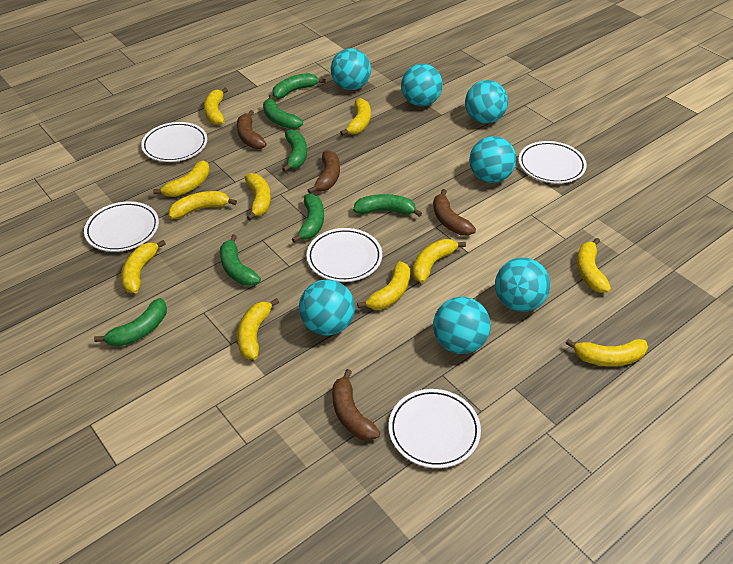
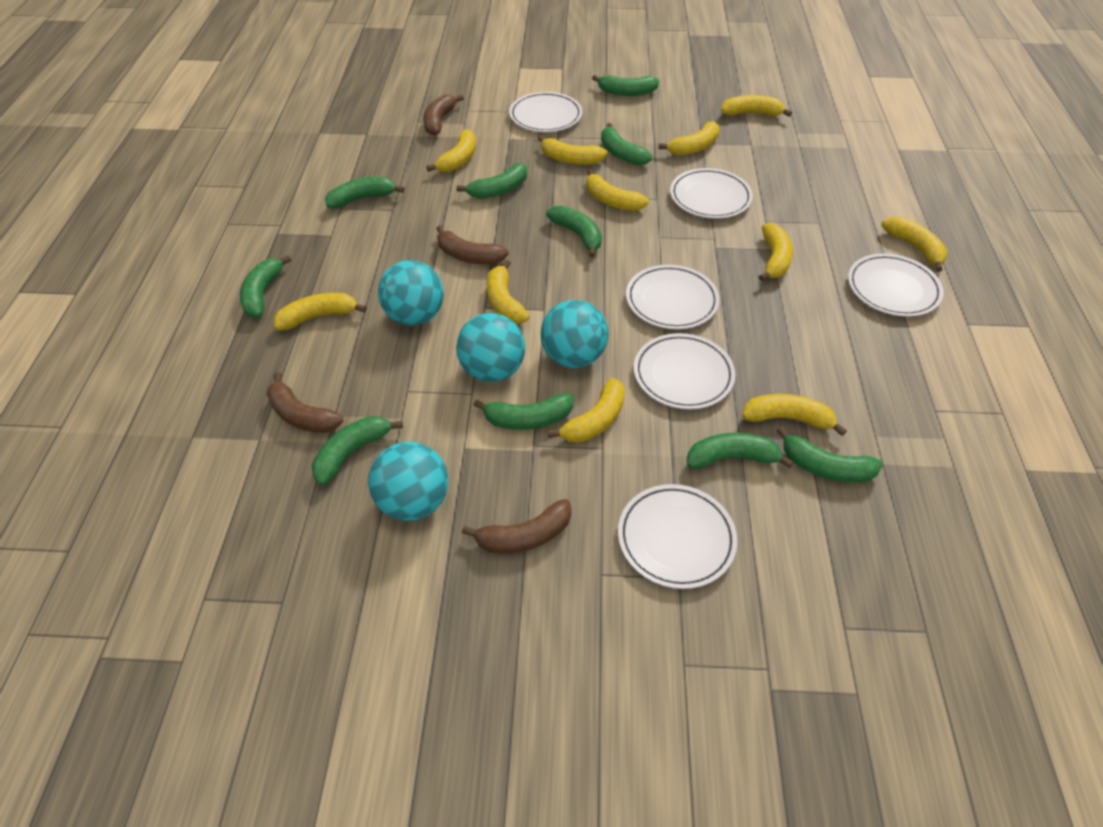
green banana: 7 -> 10
turquoise ball: 7 -> 4
white plate: 5 -> 6

